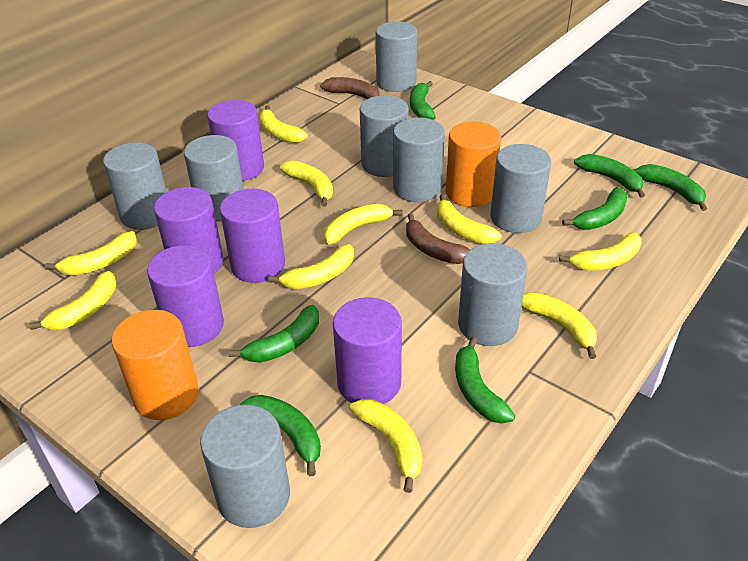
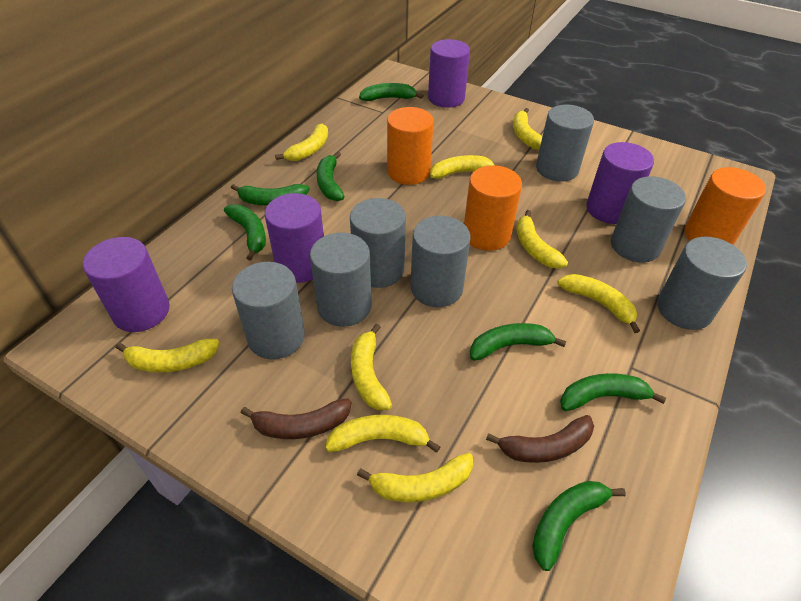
grey cylinder: 8 -> 7
orange cylinder: 2 -> 3
purple cylinder: 5 -> 4
yellow banana: 10 -> 9

